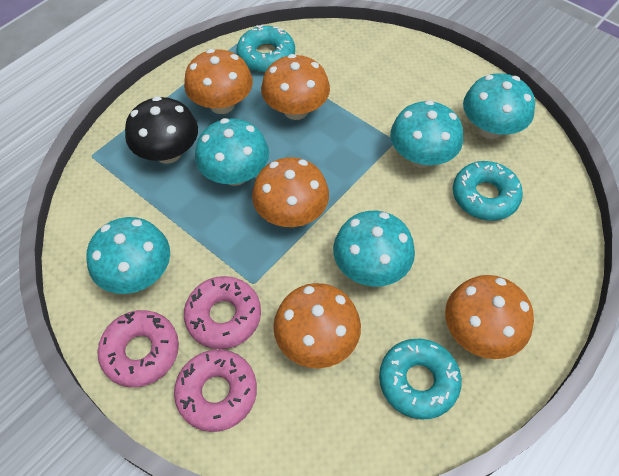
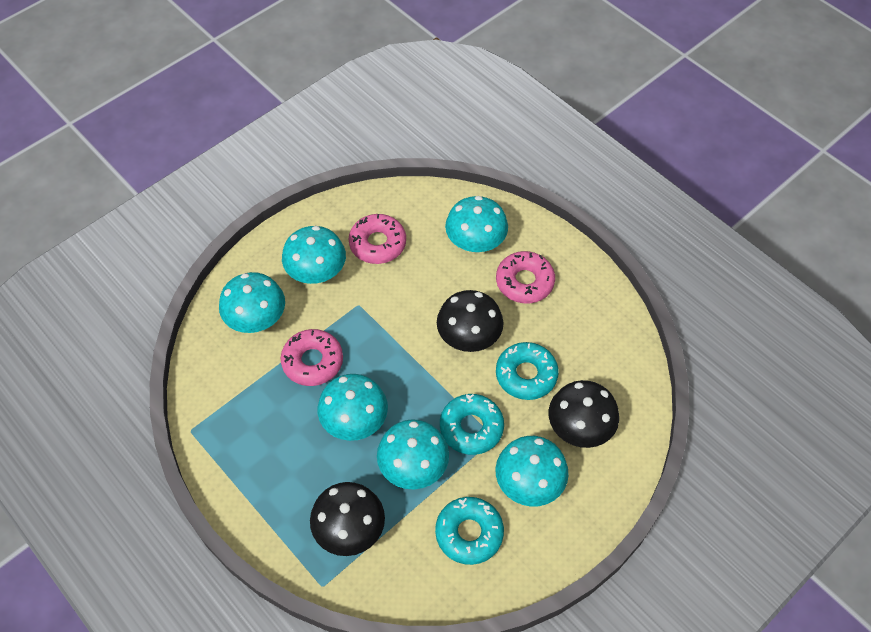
black mushroom: 1 -> 3
orange mushroom: 5 -> 0
turquoise mushroom: 5 -> 6

